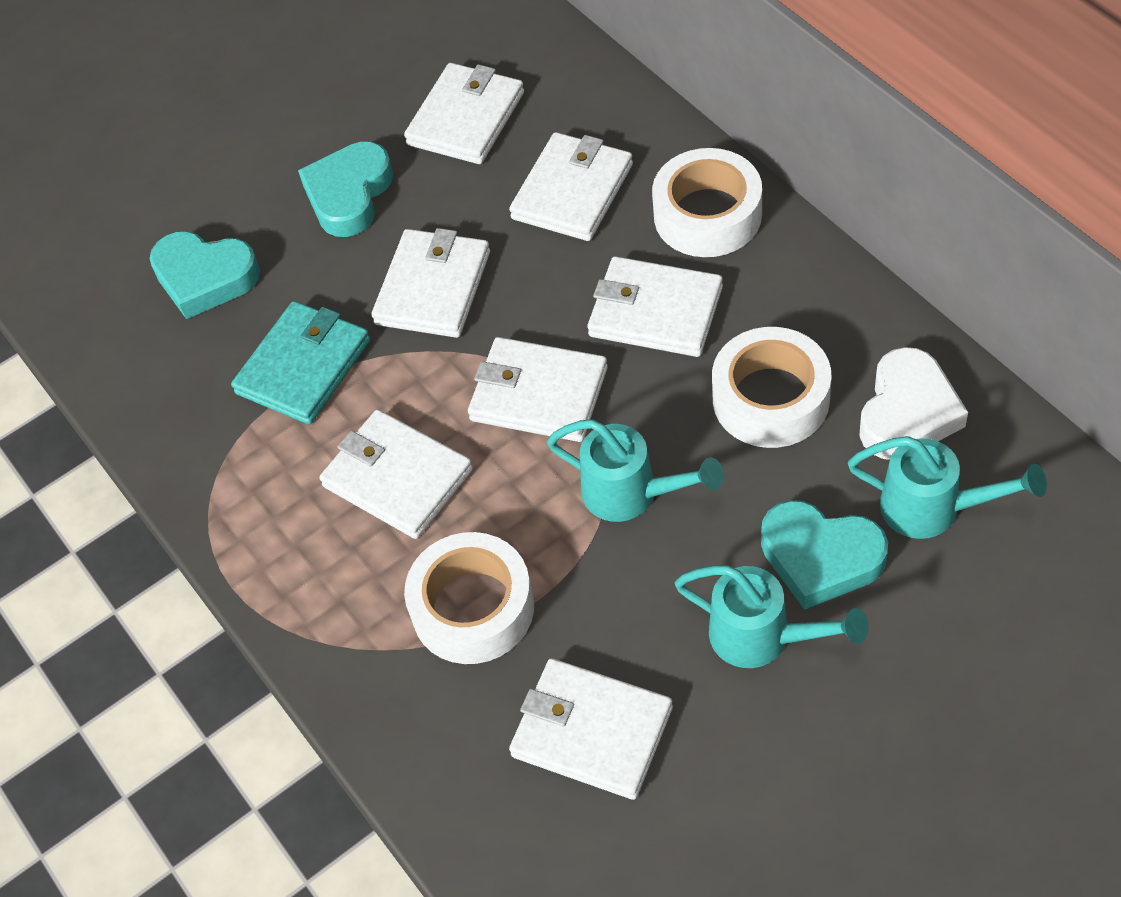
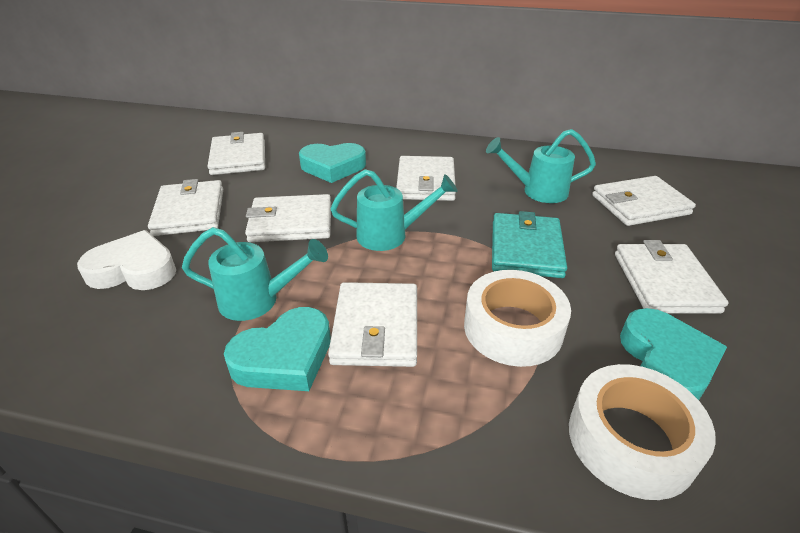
white tape: 3 -> 2

